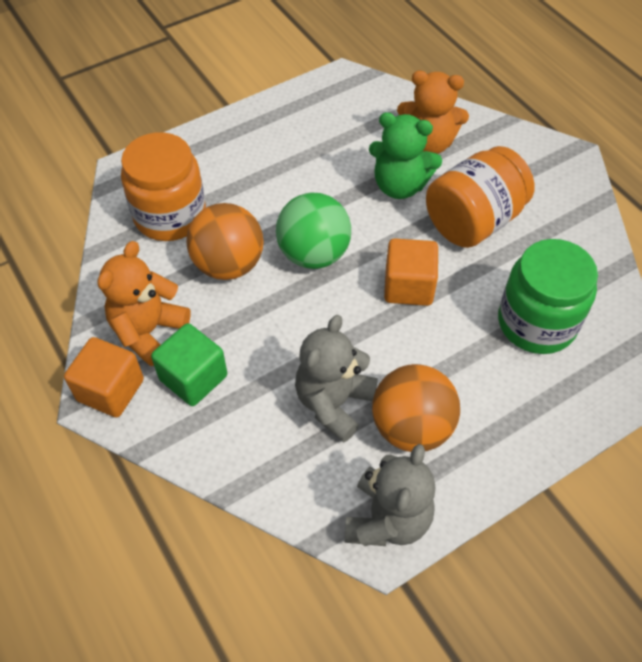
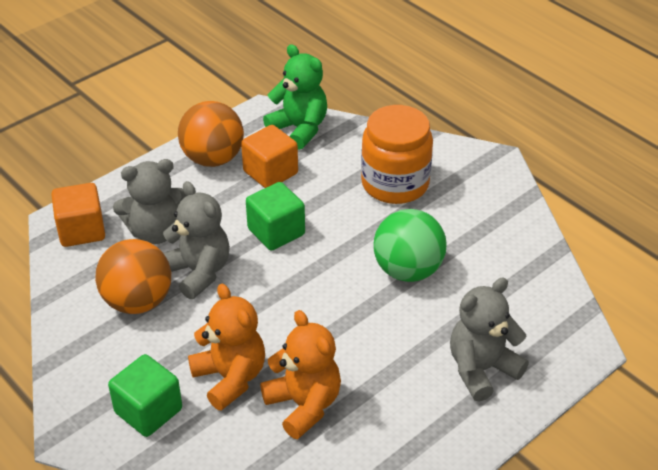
green cube: 1 -> 2
green jar: 1 -> 0
grey teddy bear: 2 -> 3
orange jar: 2 -> 1

